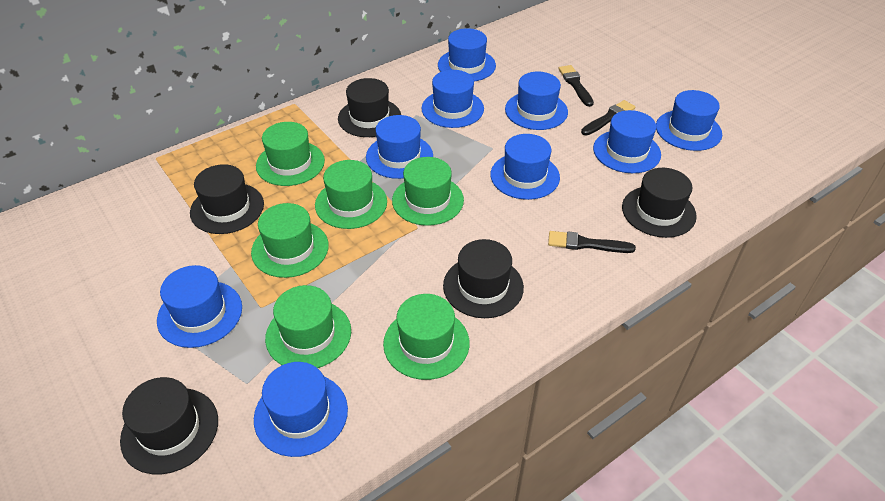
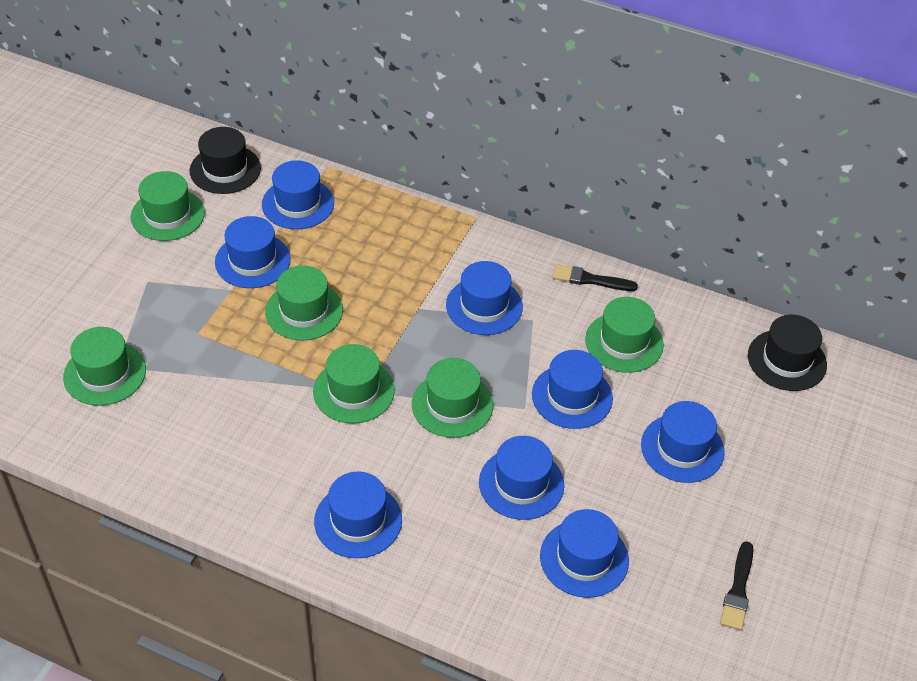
black brush: 3 -> 2
black hat: 5 -> 2
blue hat: 9 -> 8

